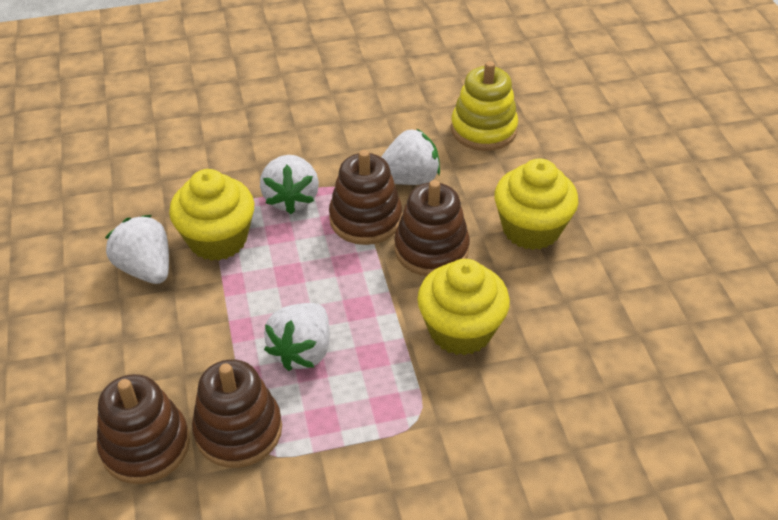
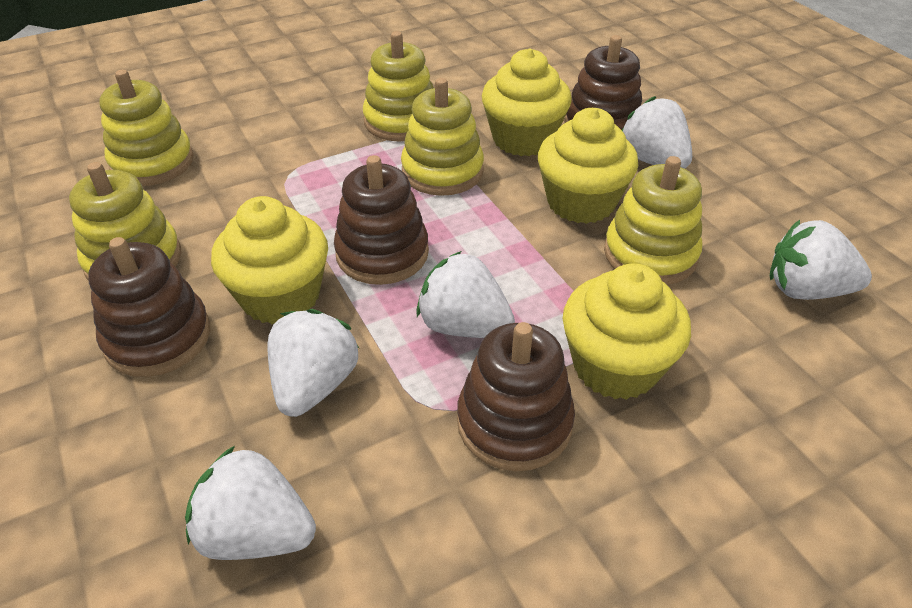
white strawberry: 4 -> 5
yellow cupcake: 3 -> 4
yellow stacking toy: 1 -> 5

